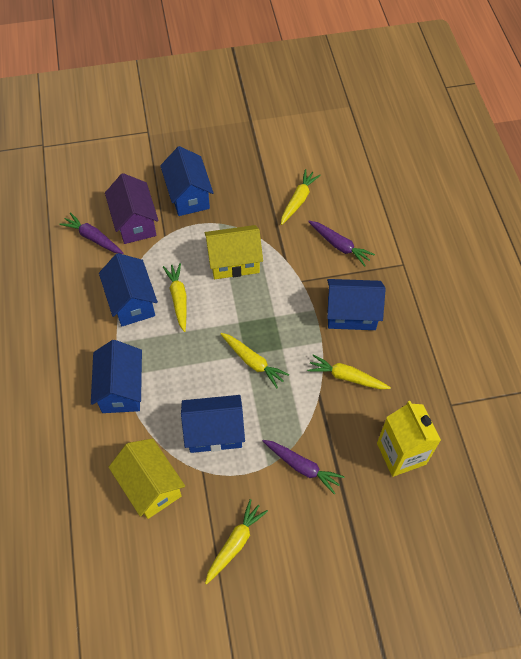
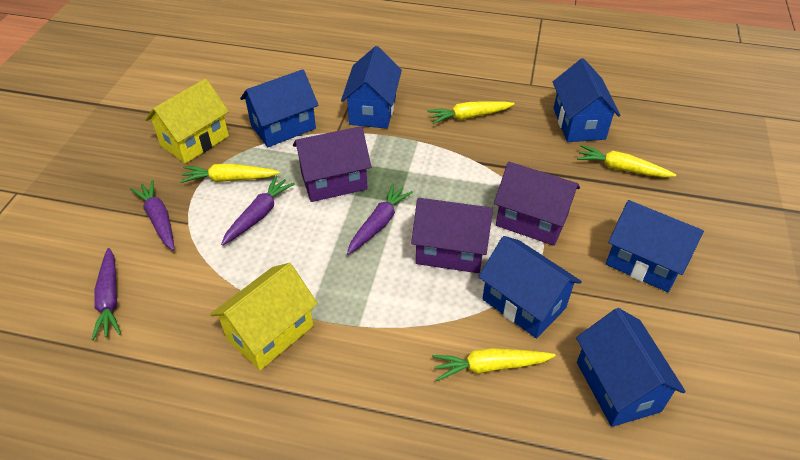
blue house: 5 -> 6
purple carrot: 3 -> 4
purple house: 1 -> 3
yellow carrot: 5 -> 4
yellow carton: 1 -> 0

